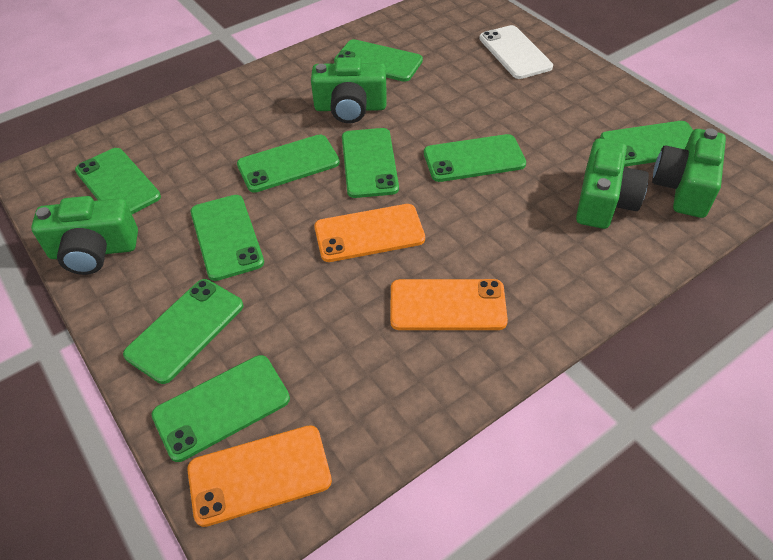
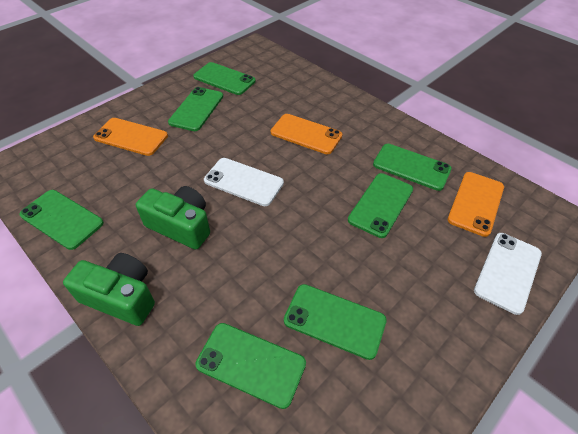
green camera: 4 -> 2
green phone: 9 -> 7
white phone: 1 -> 2

